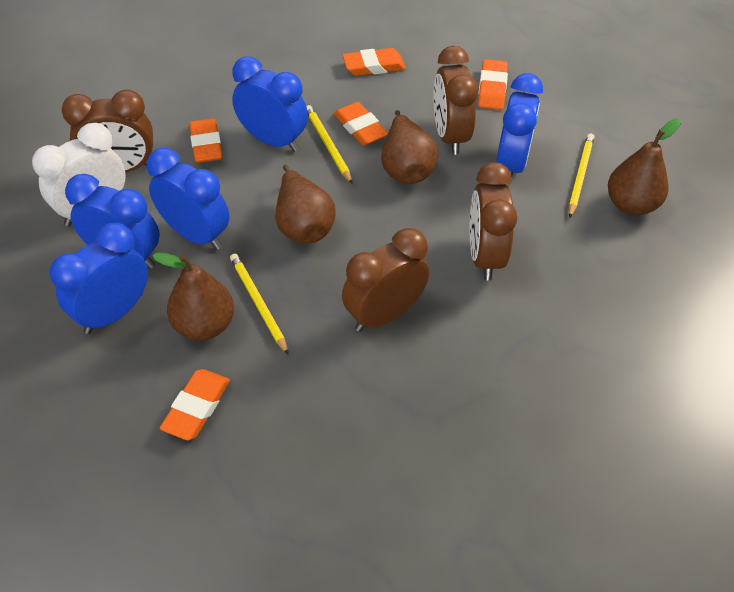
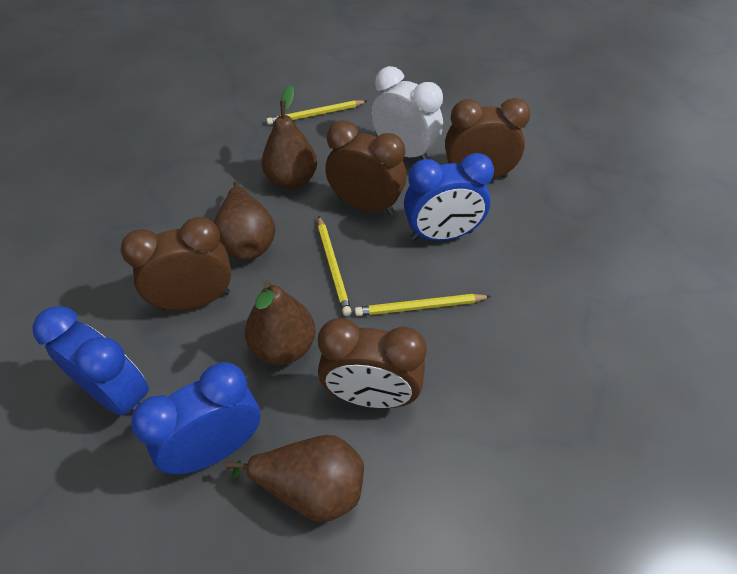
blue clock: 5 -> 3
orange eraser: 5 -> 0

